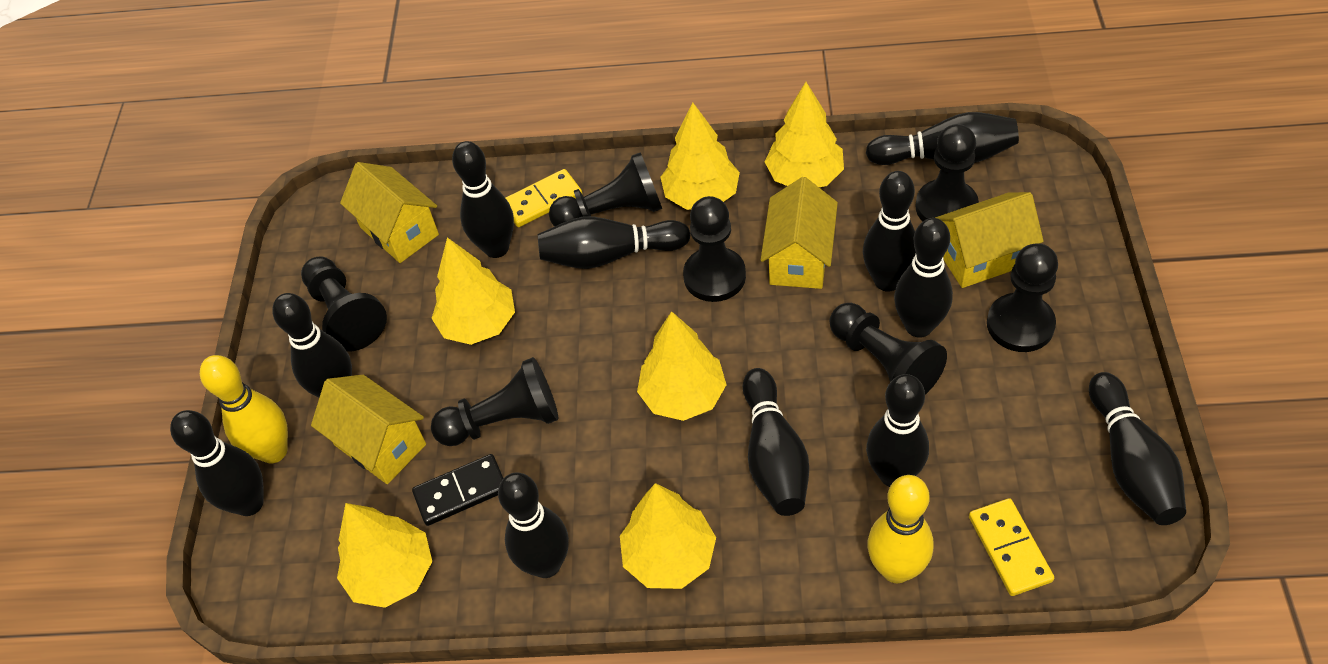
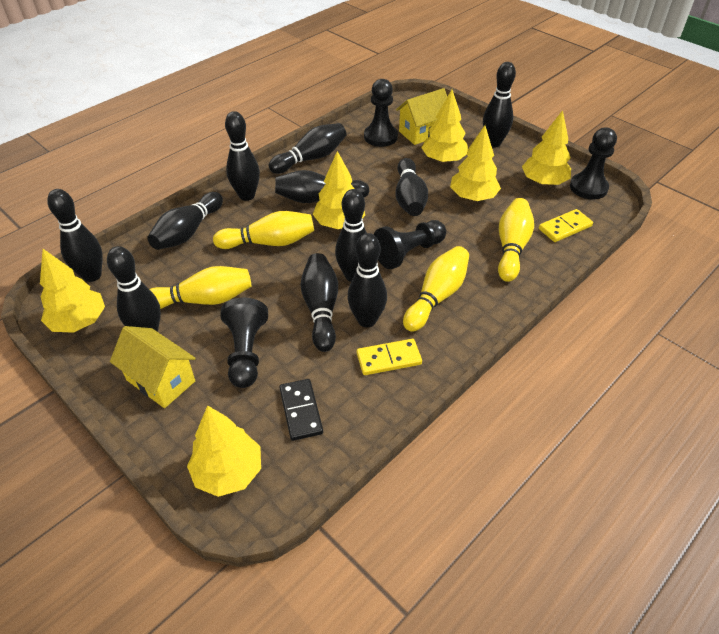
black pawn: 7 -> 4
yellow bowling pin: 2 -> 4
yellow house: 4 -> 2

